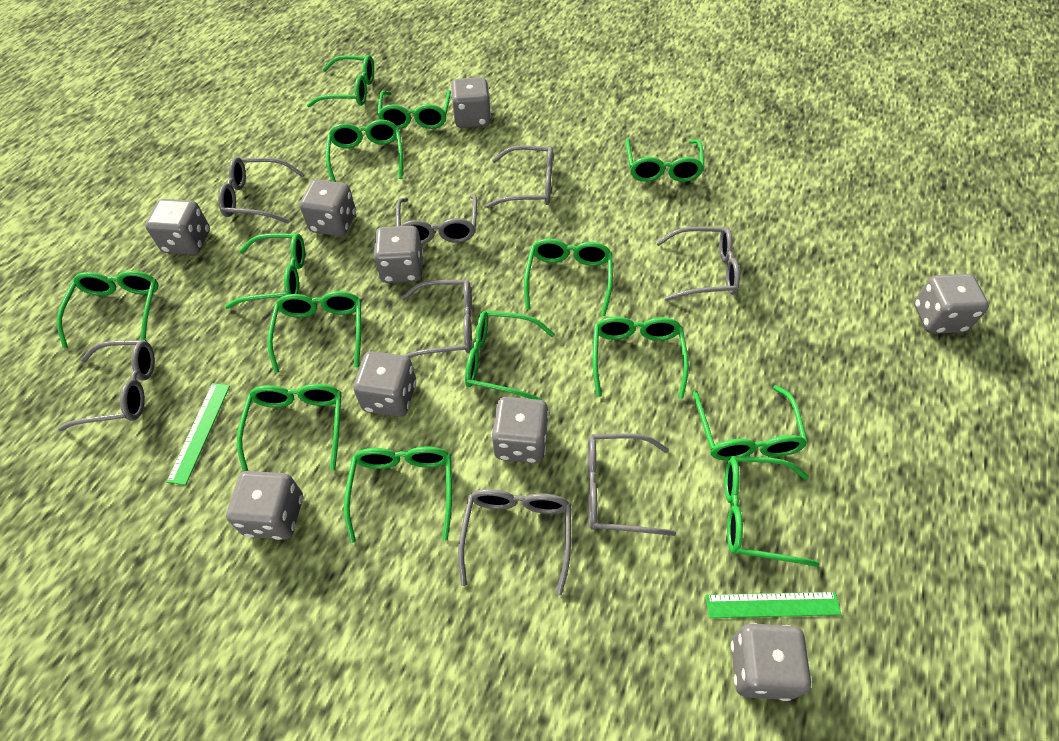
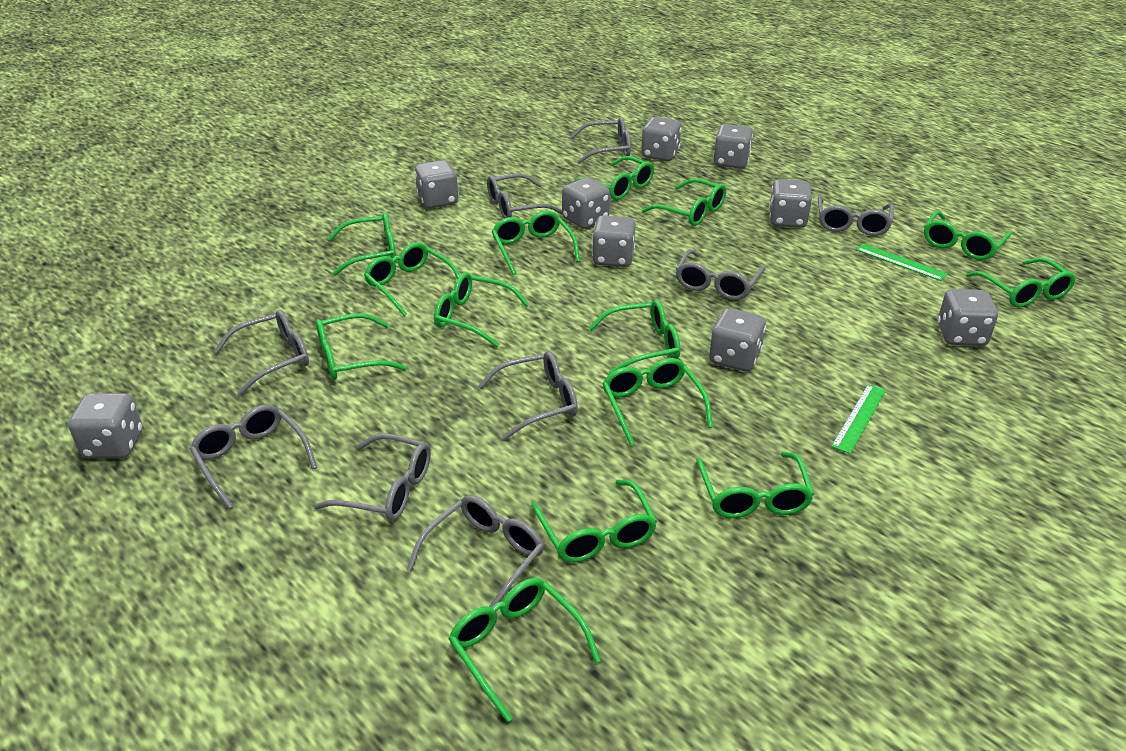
grey glasses: 8 -> 9

